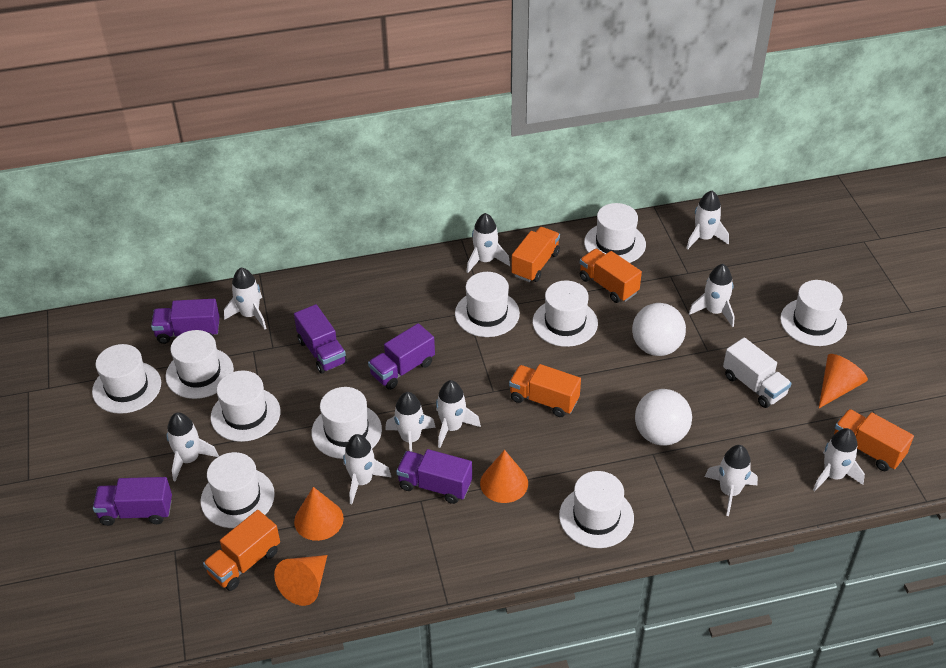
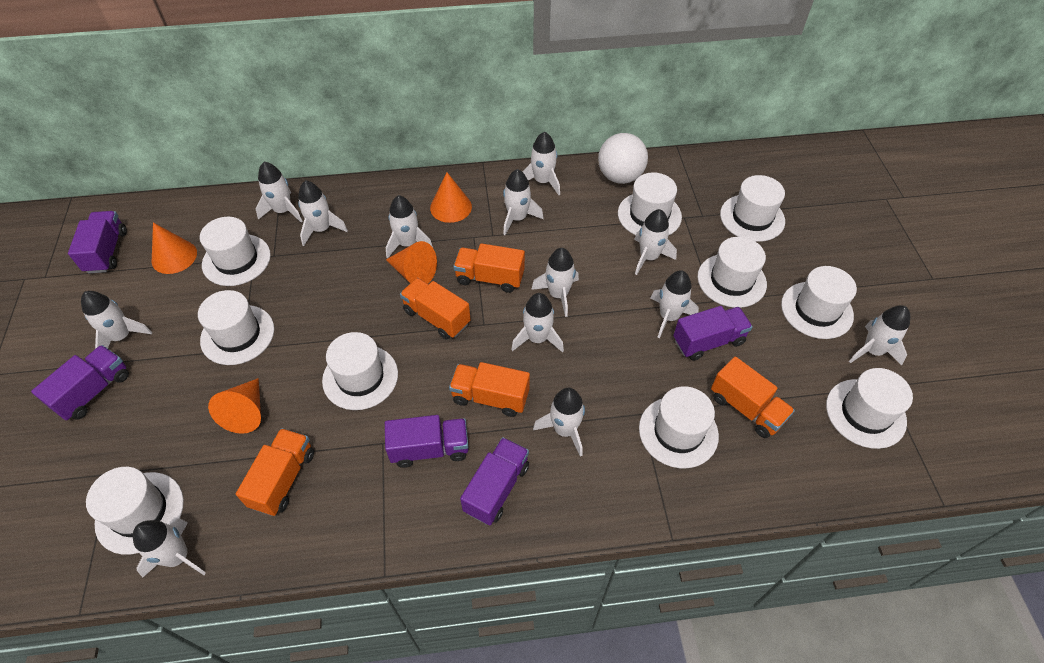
white ball: 2 -> 1
white rocket: 10 -> 13
white truck: 1 -> 0

